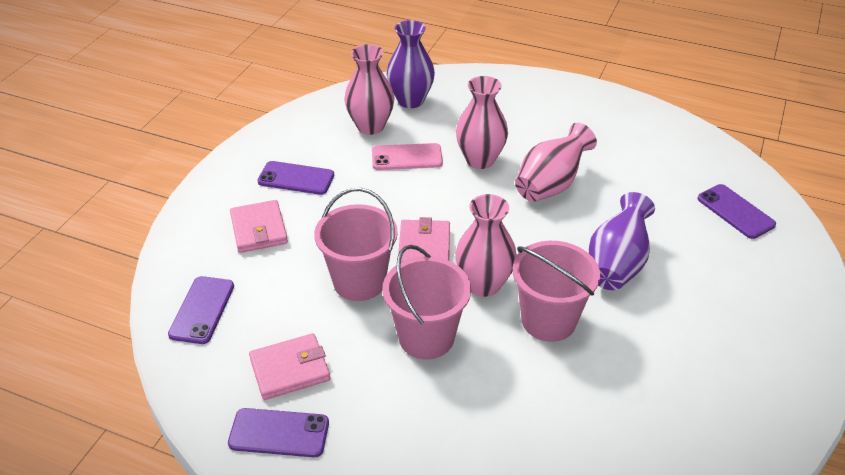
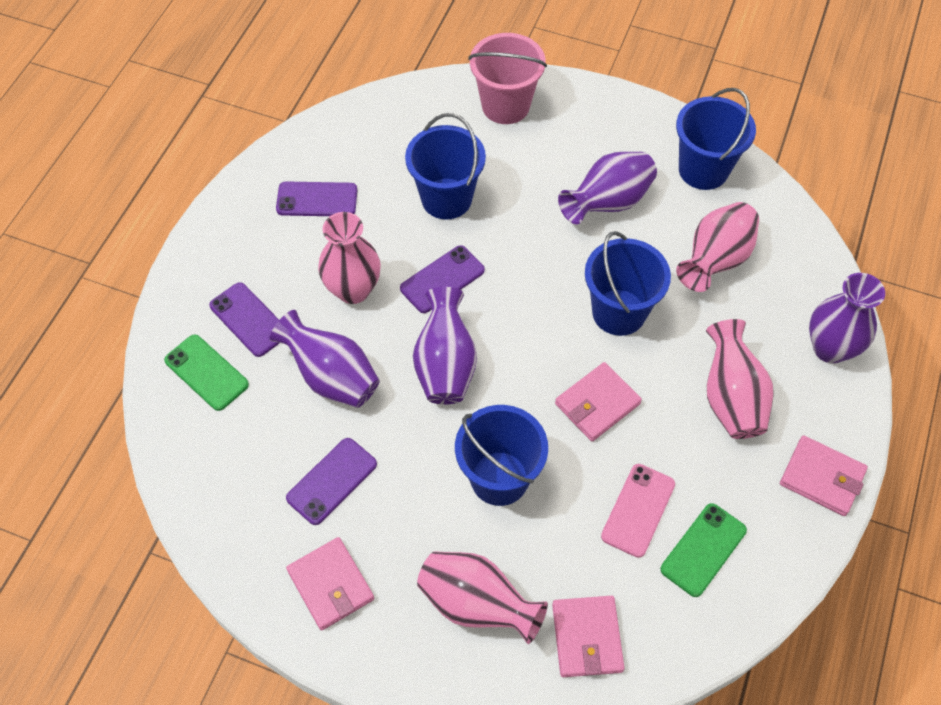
blue bucket: 0 -> 4
green phone: 0 -> 2
pink bucket: 3 -> 1
pink wallet: 3 -> 4
purple vase: 2 -> 4

